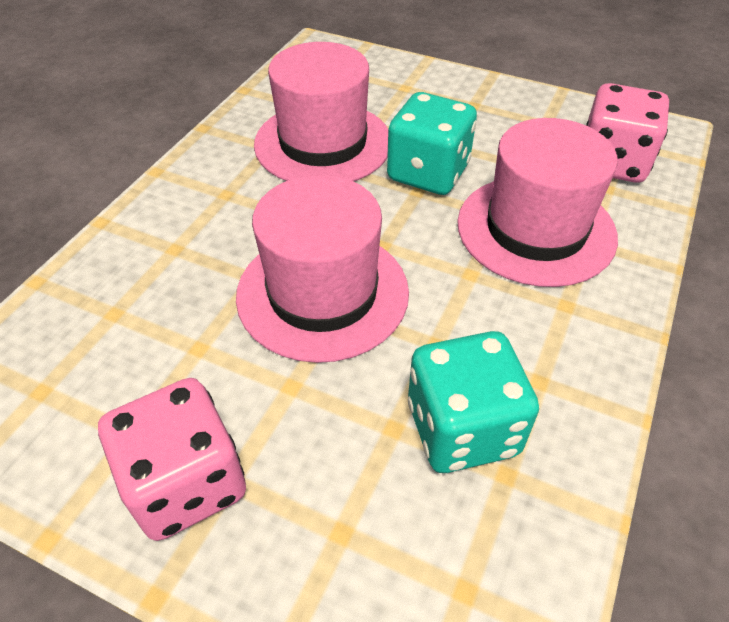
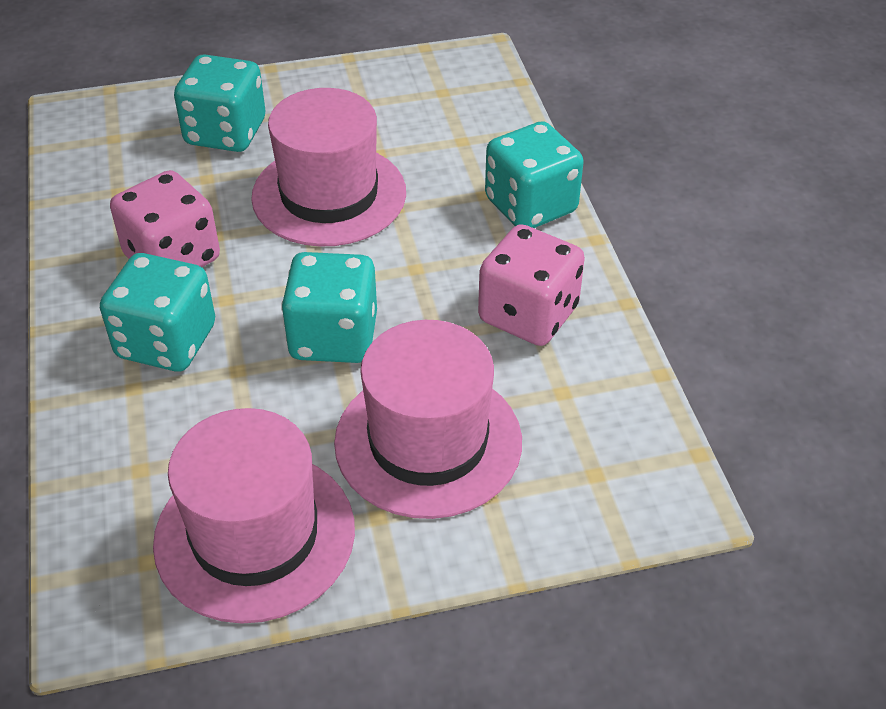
turquoise dice: 2 -> 4

